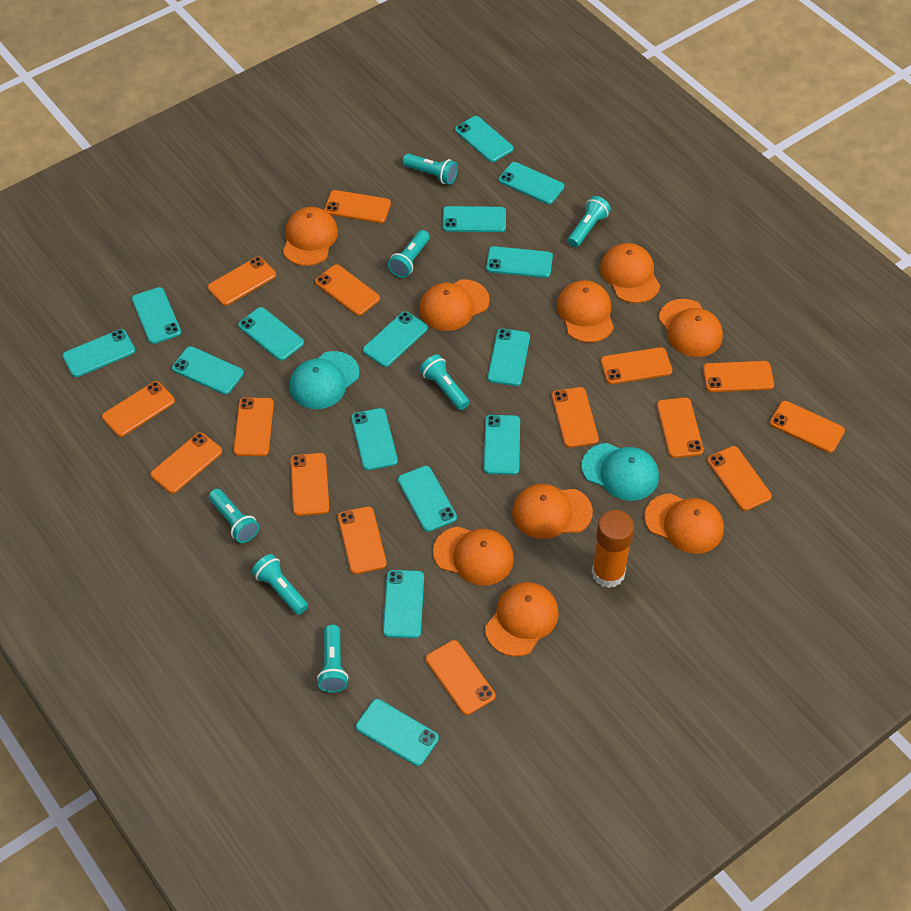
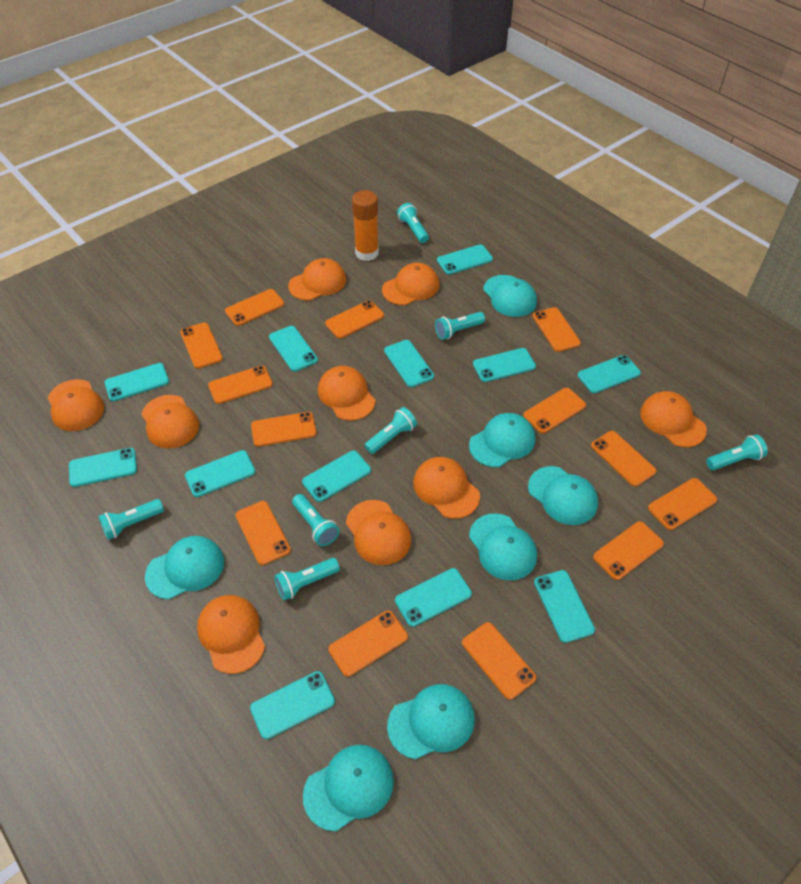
orange phone: 15 -> 13
turquoise cap: 2 -> 7
turquoise phone: 15 -> 12

